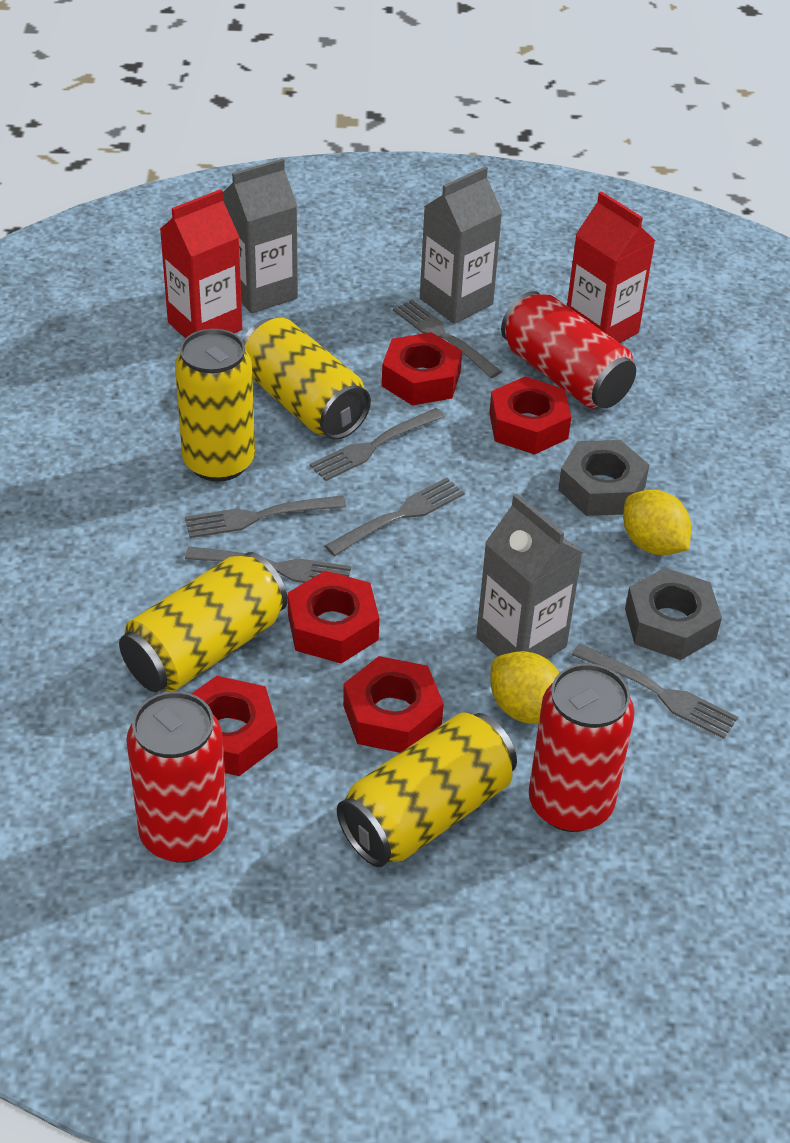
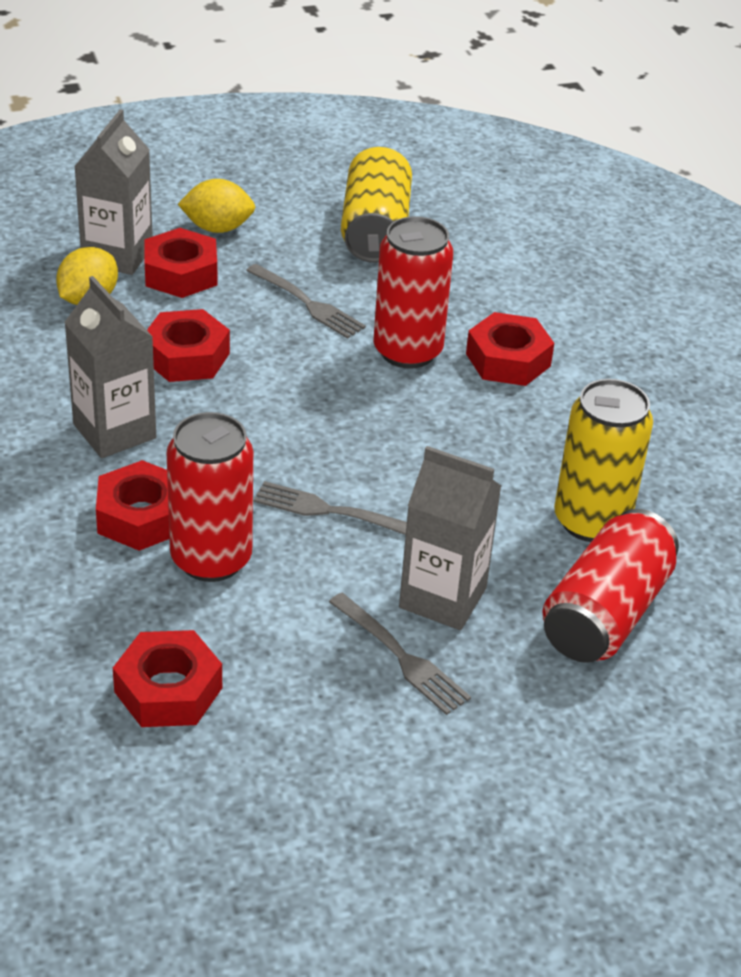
grey fork: 6 -> 3
grey nut: 2 -> 0
red carton: 2 -> 0
yellow can: 4 -> 2

